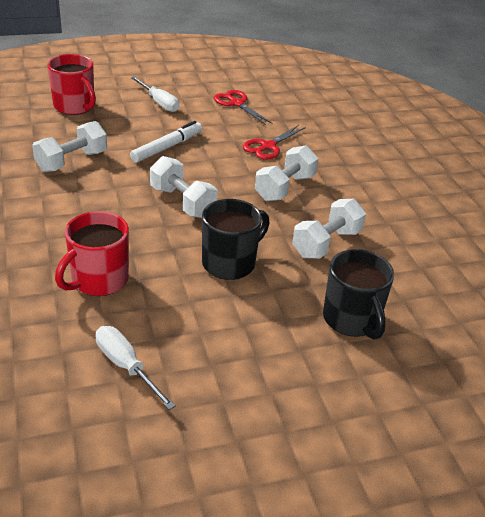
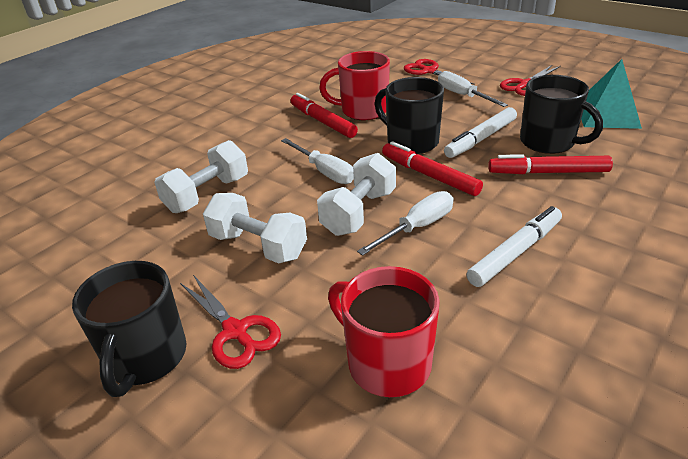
black mug: 2 -> 3
red marker: 0 -> 3
red scissors: 2 -> 3
turquoise pyramid: 0 -> 1
white dumbbell: 4 -> 3
white marker: 1 -> 2
white screwdriver: 2 -> 3

